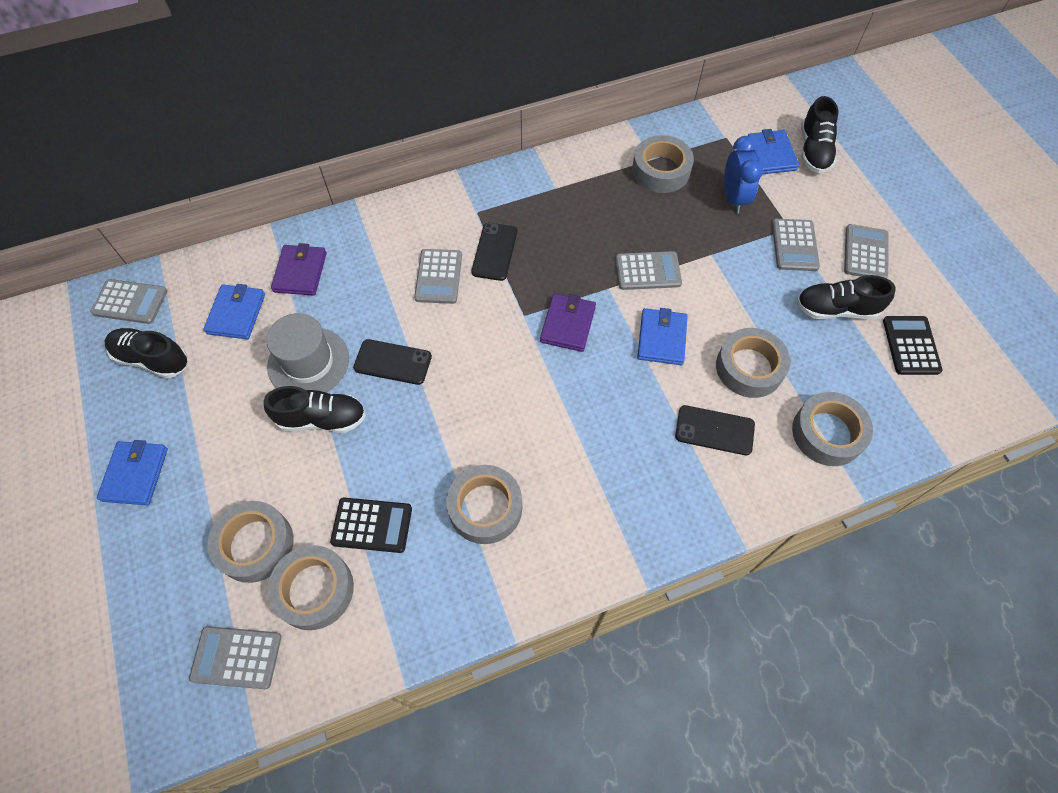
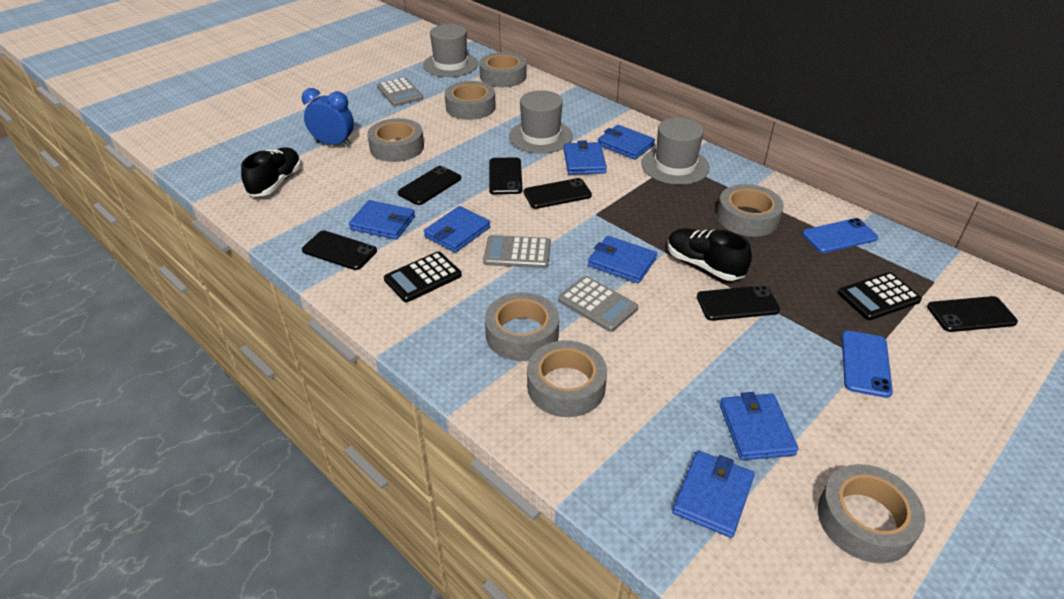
black phone: 3 -> 6
black shoe: 4 -> 2
blue phone: 0 -> 2
blue wallet: 4 -> 7
grey calculator: 6 -> 3
grey hat: 1 -> 3
grey tape: 6 -> 7
purple wallet: 2 -> 0

